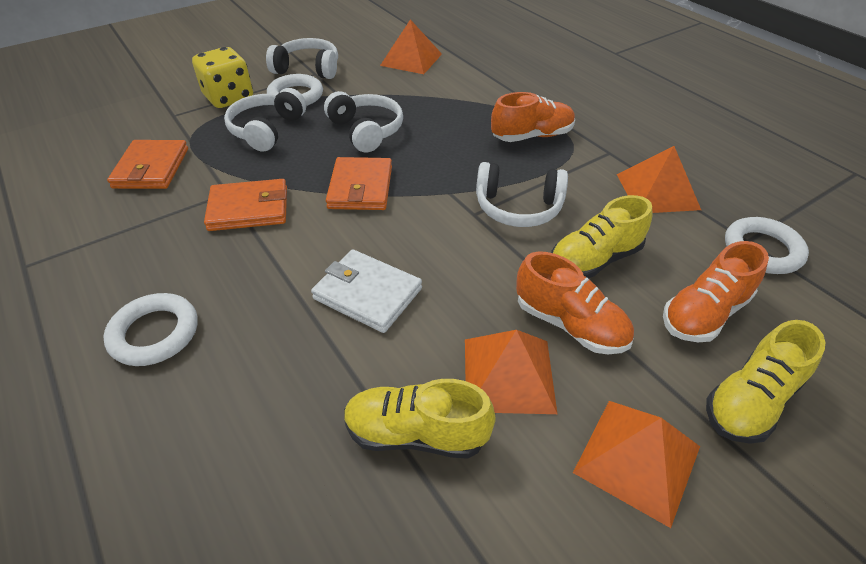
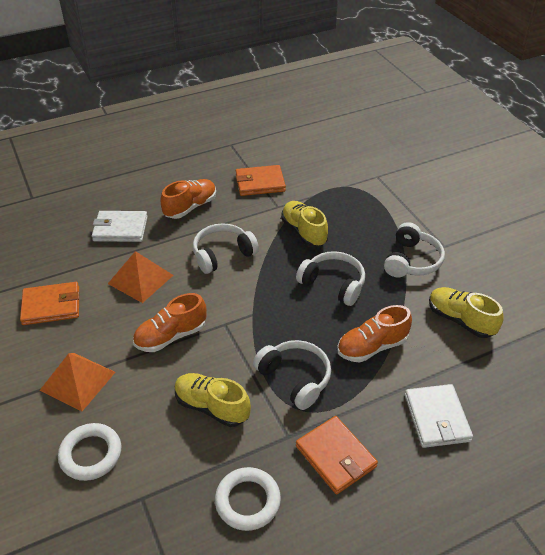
orange pyramid: 4 -> 2
white ring: 3 -> 2
white wallet: 1 -> 2
yellow dice: 1 -> 0

